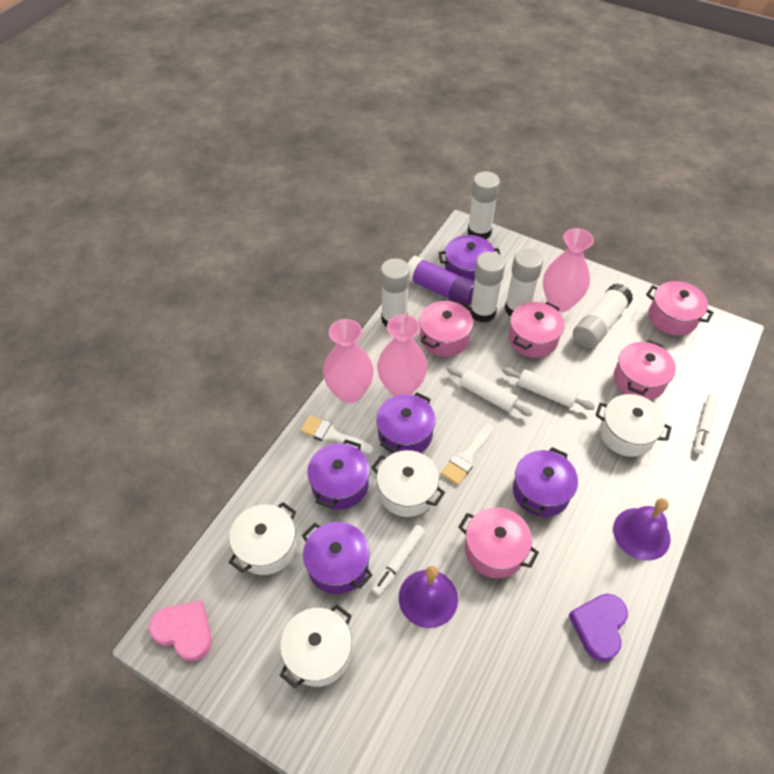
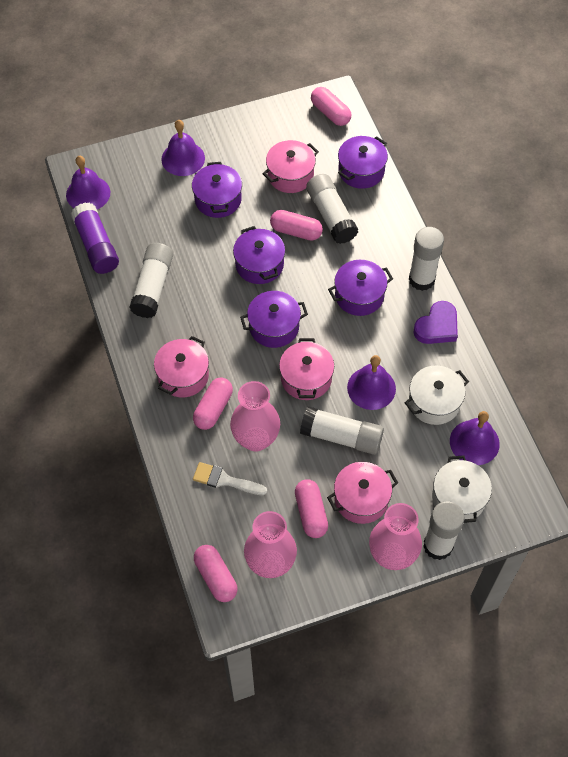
pink capsule: 0 -> 5
pink heart: 1 -> 0
pink pot: 5 -> 4
purple bell: 2 -> 4
white brush: 2 -> 1
white marker: 2 -> 0
white pot: 4 -> 2
white rolling pin: 2 -> 0

